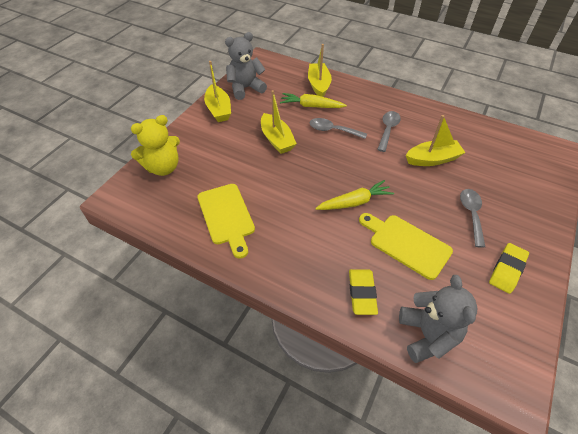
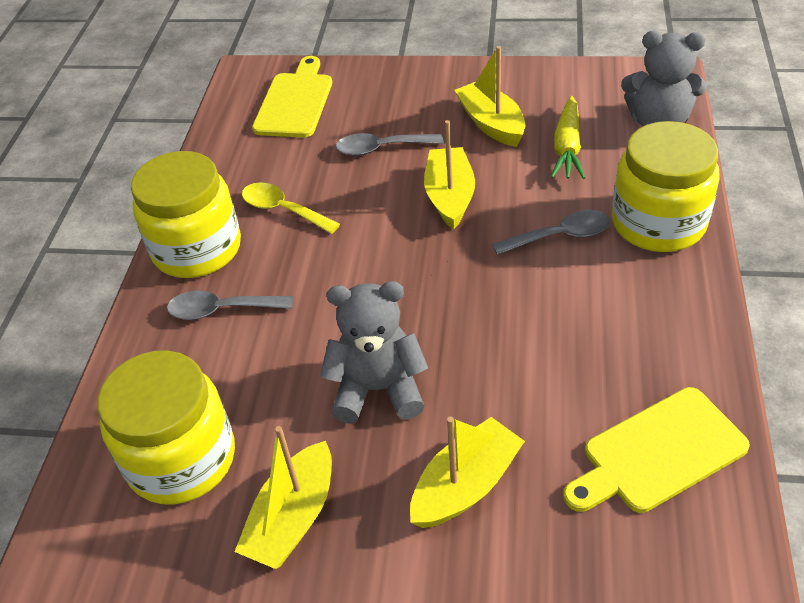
yellow carrot: 2 -> 1
yellow eraser: 2 -> 0
yellow jar: 0 -> 3
yellow spoon: 0 -> 1
yellow teddy bear: 1 -> 0

